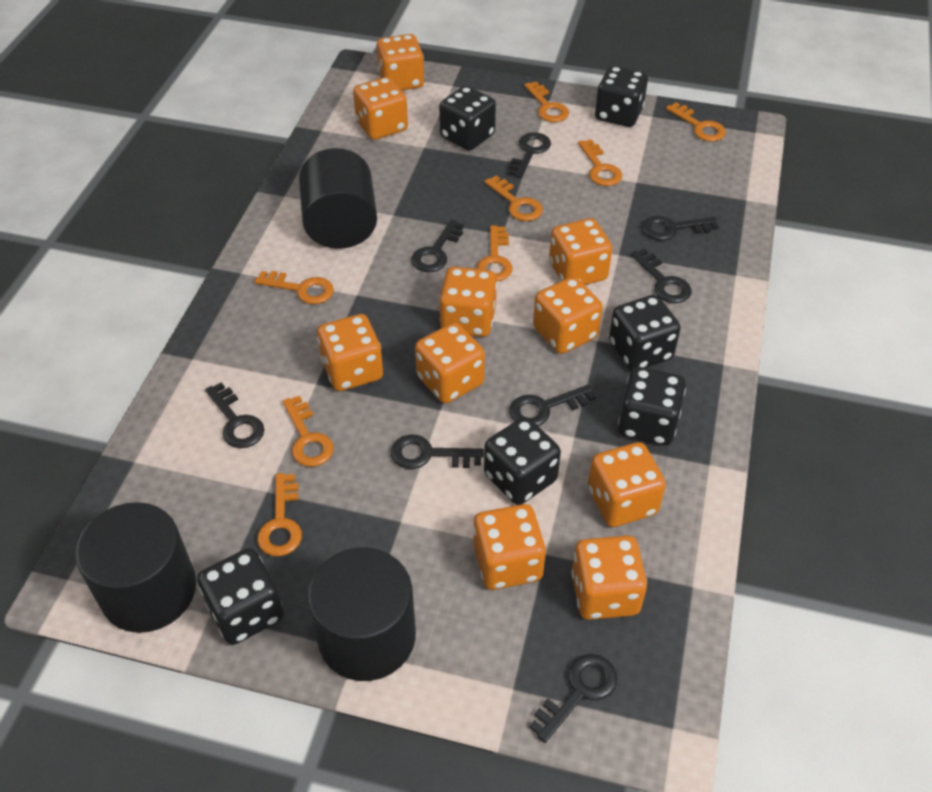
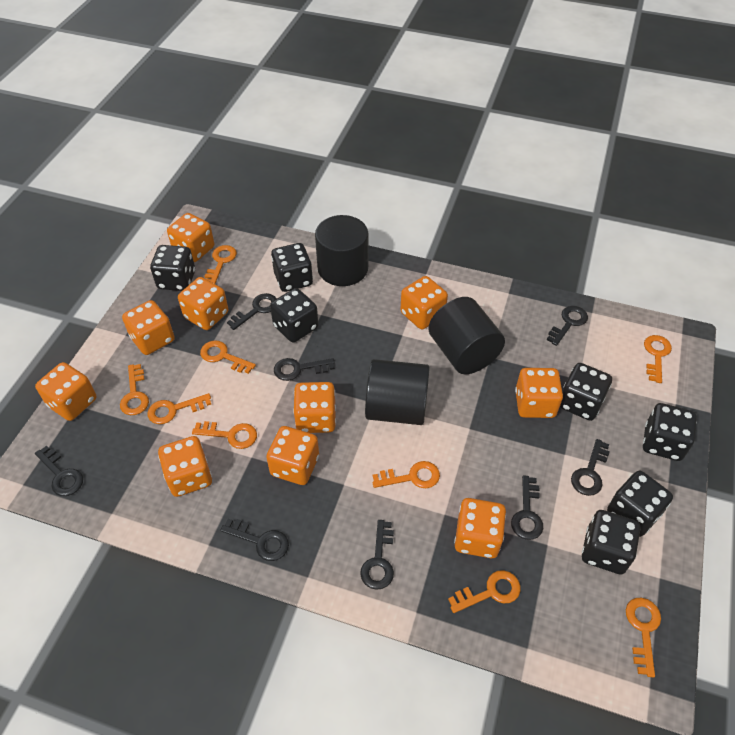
black dice: 6 -> 7
orange key: 8 -> 9

